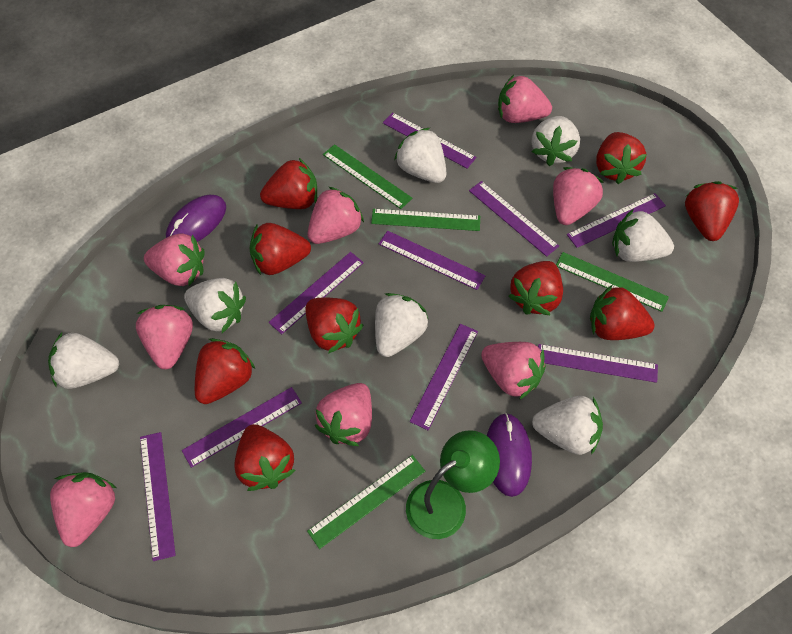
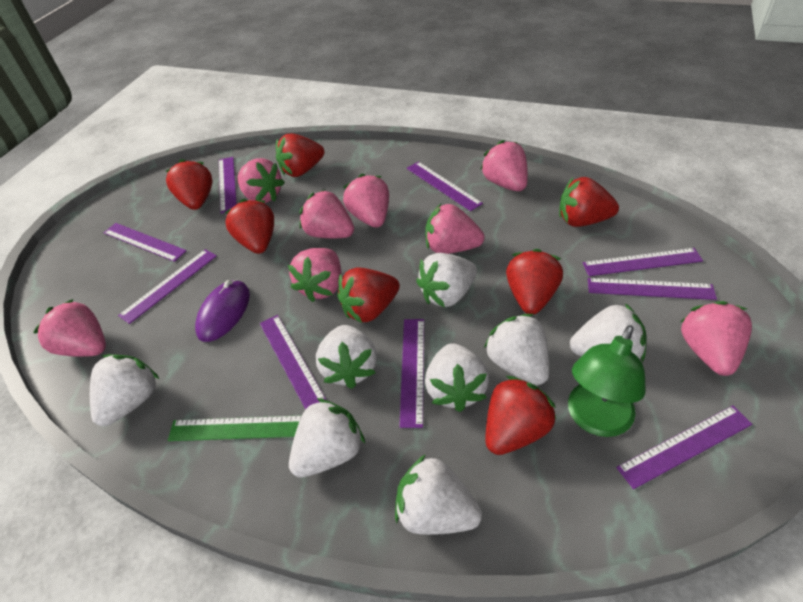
green ruler: 4 -> 1
purple mouse: 2 -> 1
red strawberry: 9 -> 7
white strawberry: 7 -> 8

